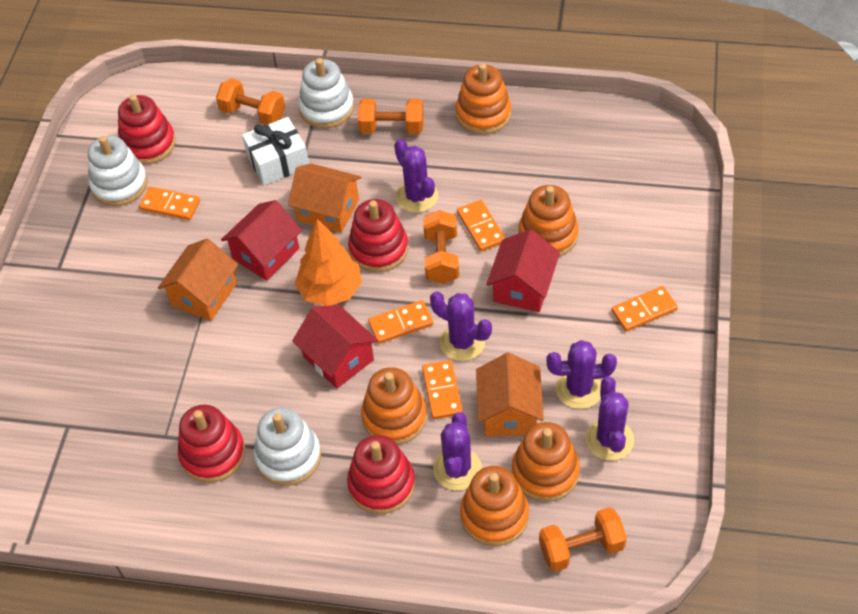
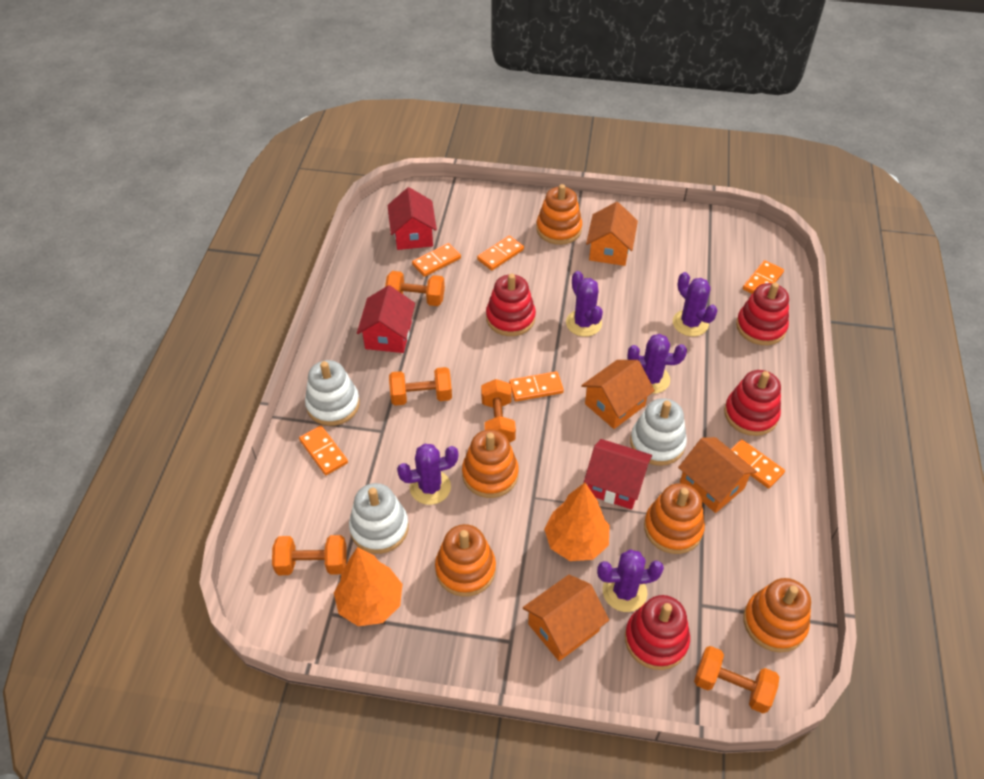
orange domino: 5 -> 6
orange dumbbell: 4 -> 5
orange house: 3 -> 4
orange tree: 1 -> 2
white gift: 1 -> 0

